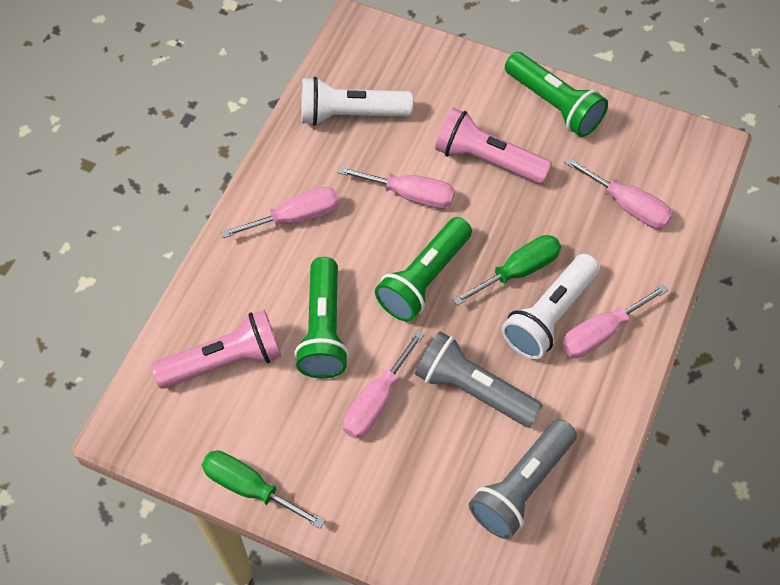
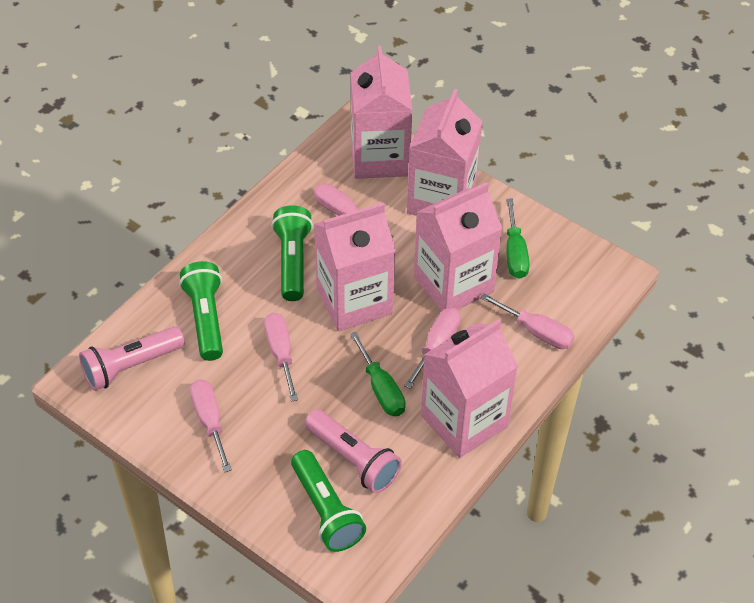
grey flashlight: 2 -> 0
pink carton: 0 -> 5
white flashlight: 2 -> 0

